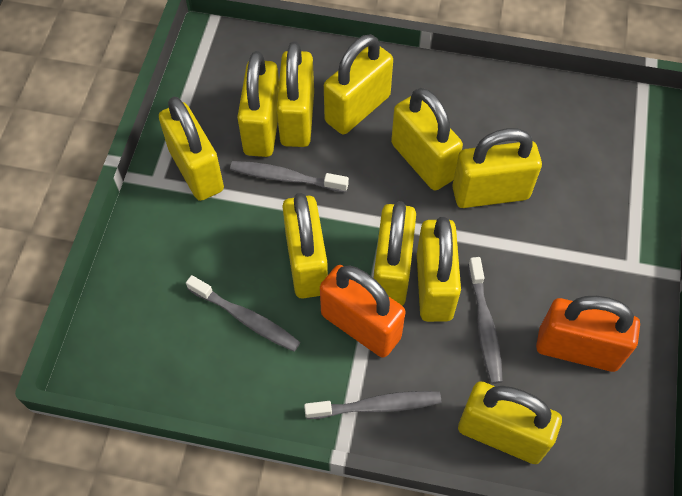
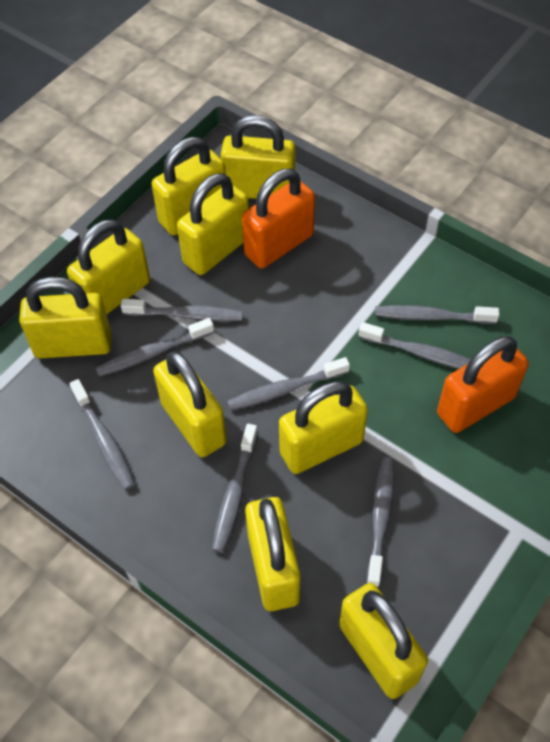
grey toothbrush: 4 -> 8
yellow padlock: 10 -> 9

